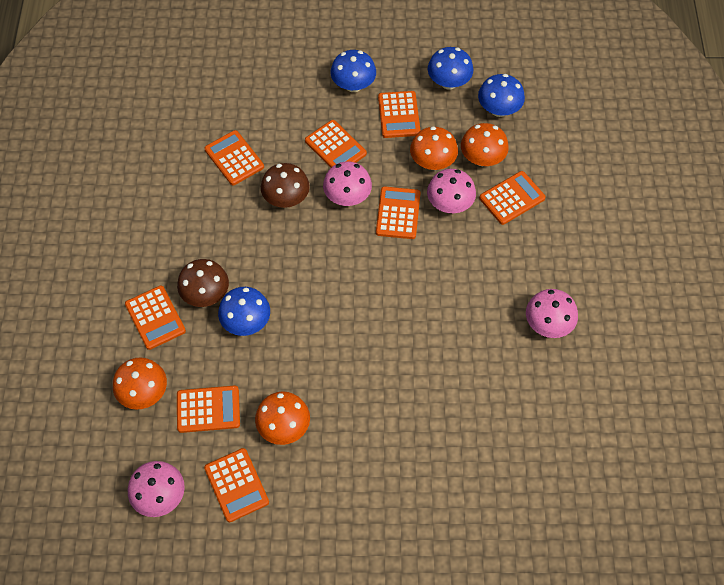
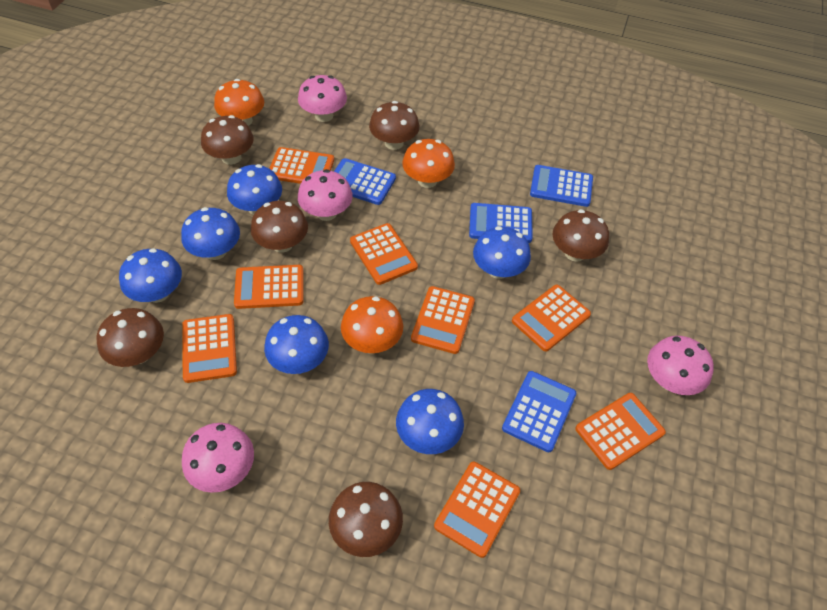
blue calculator: 0 -> 4
blue mushroom: 4 -> 6
brown mushroom: 2 -> 6
orange mushroom: 4 -> 3

